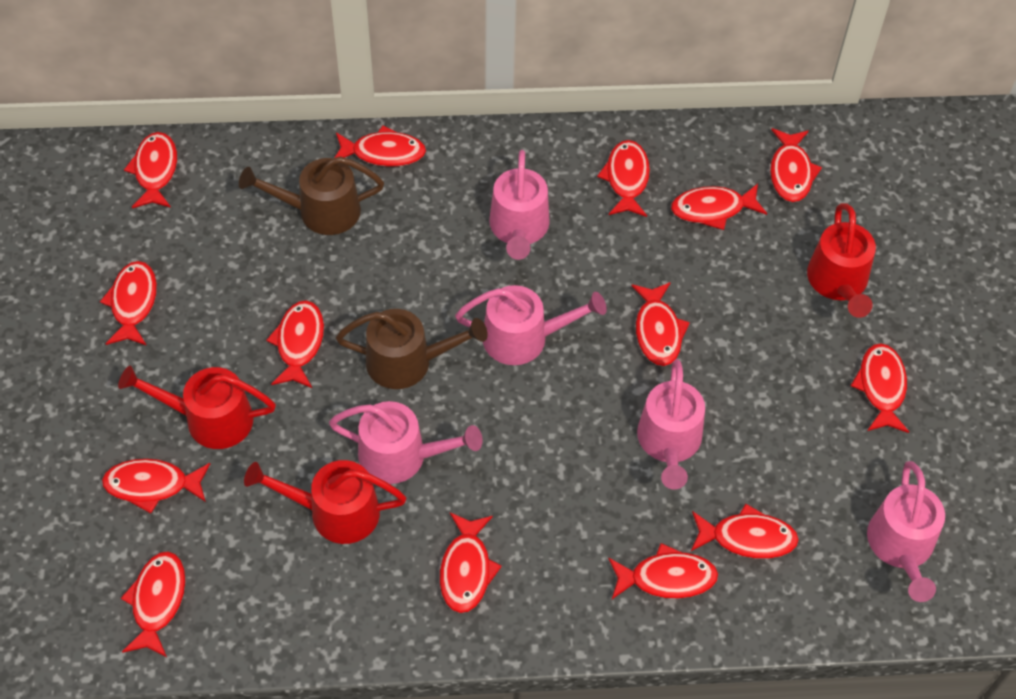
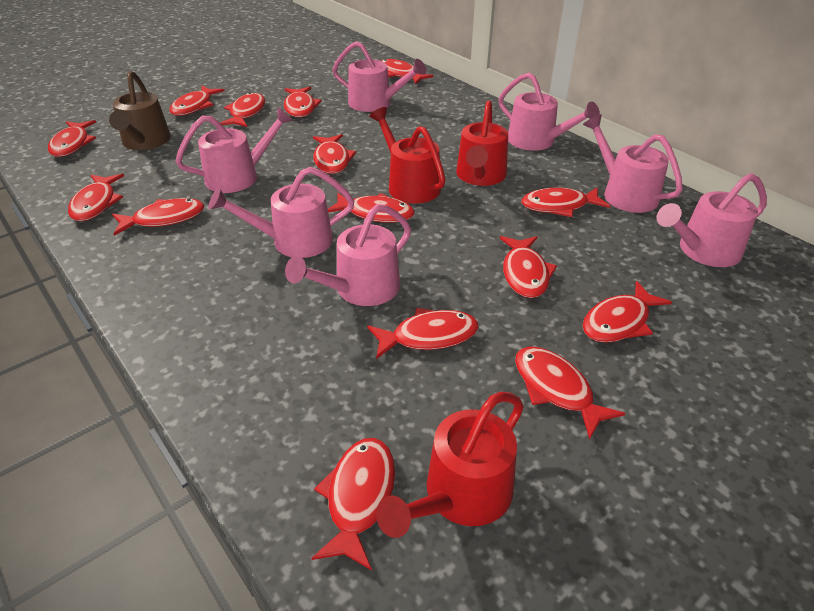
brown watering can: 2 -> 1
pink watering can: 5 -> 7
red fish: 14 -> 15

